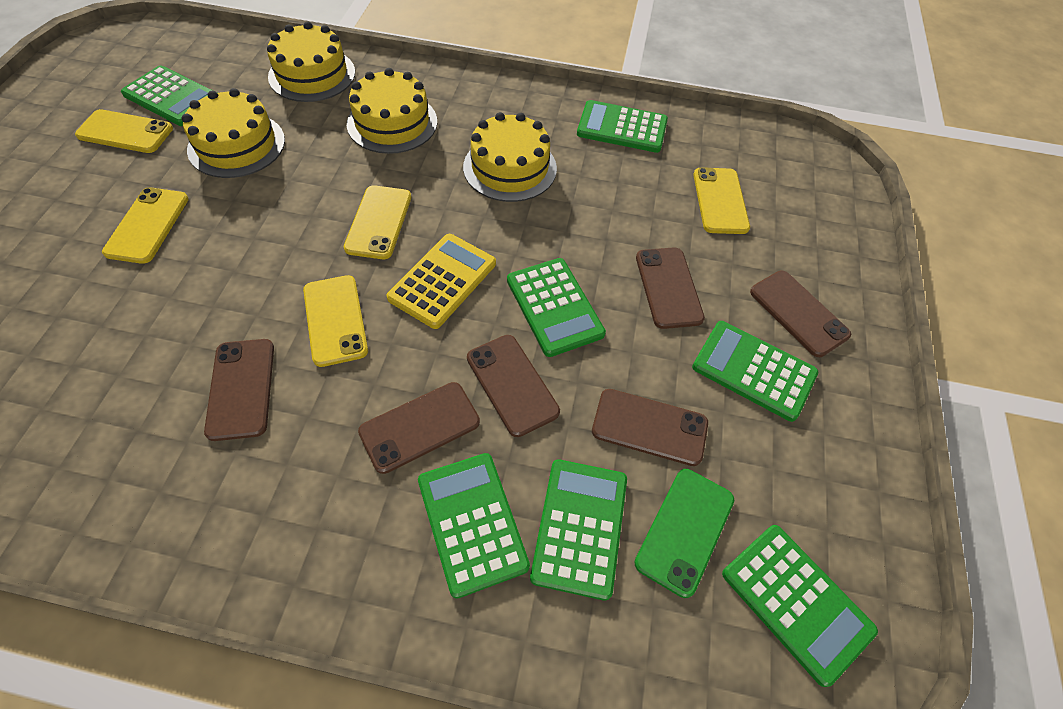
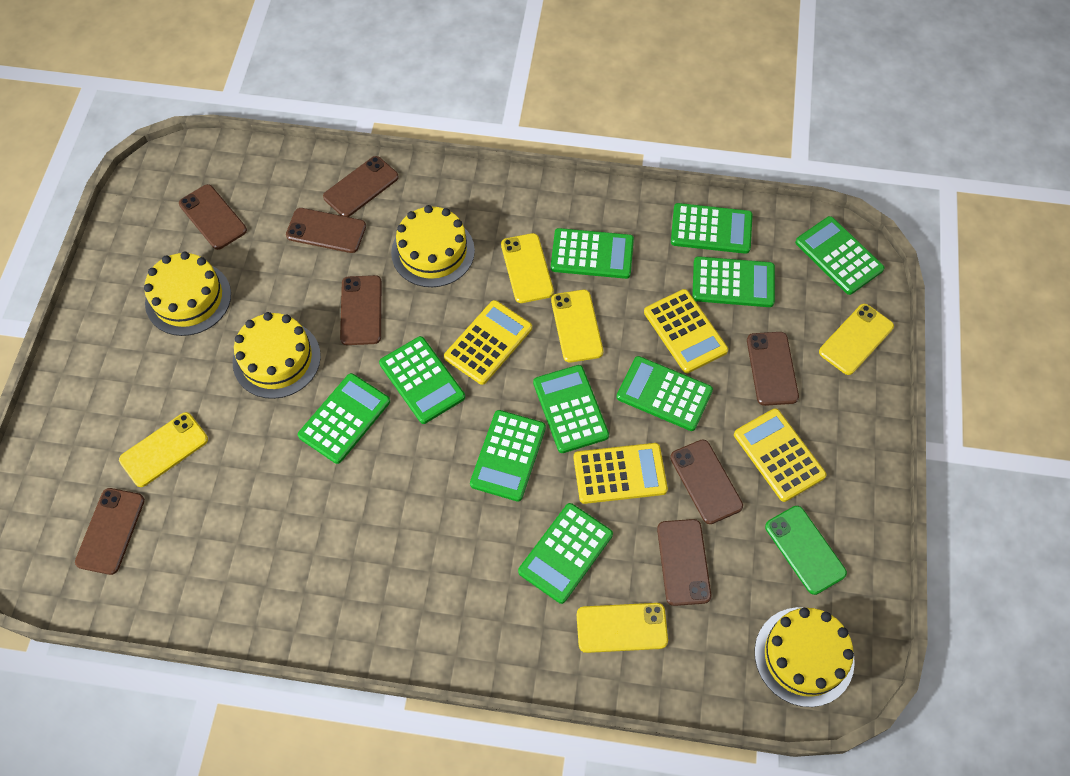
brown phone: 6 -> 8
green calculator: 7 -> 10
yellow calculator: 1 -> 4

